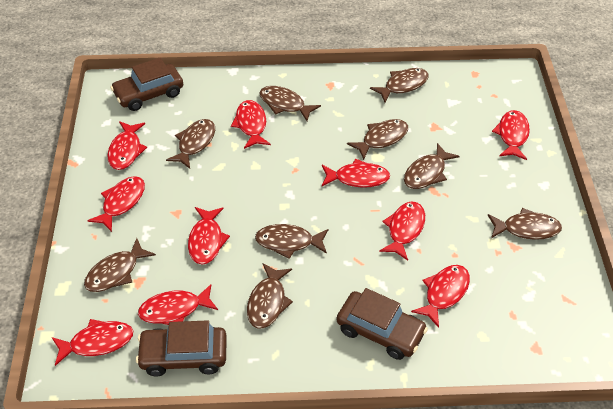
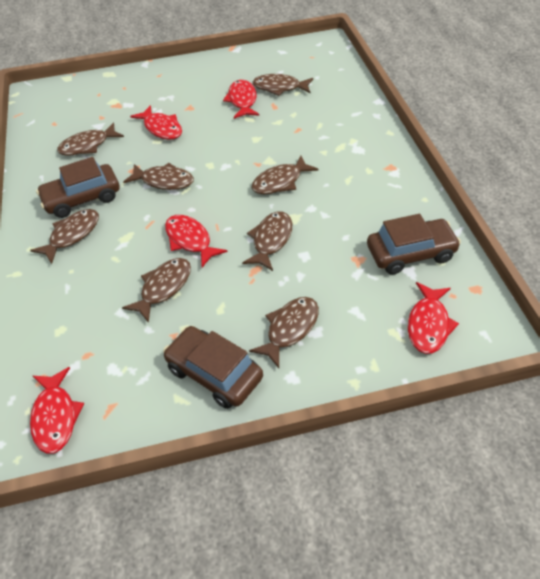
brown fish: 9 -> 8
red fish: 10 -> 5

